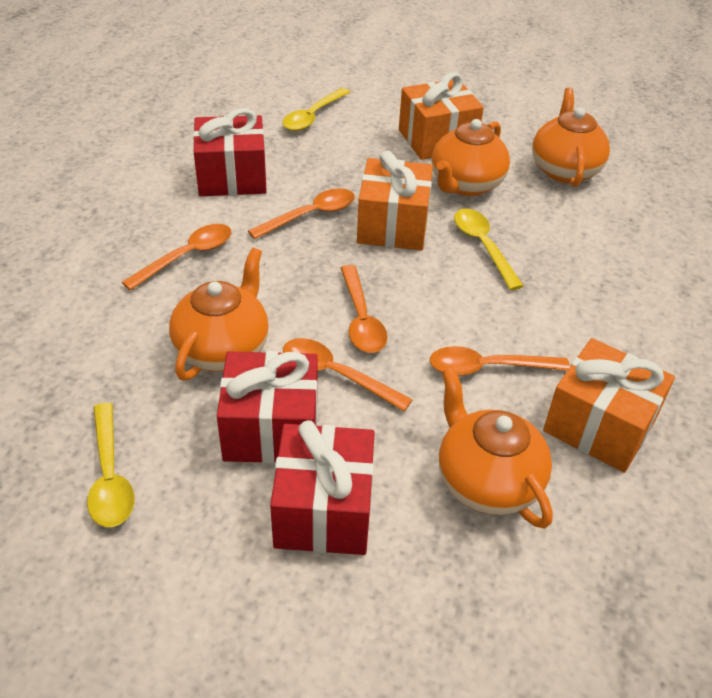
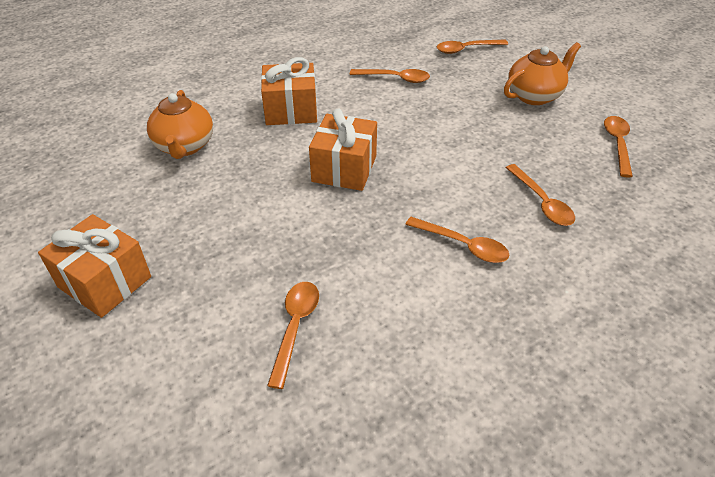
orange spoon: 5 -> 6
orange teapot: 4 -> 2
red gift: 3 -> 0
yellow spoon: 3 -> 0

